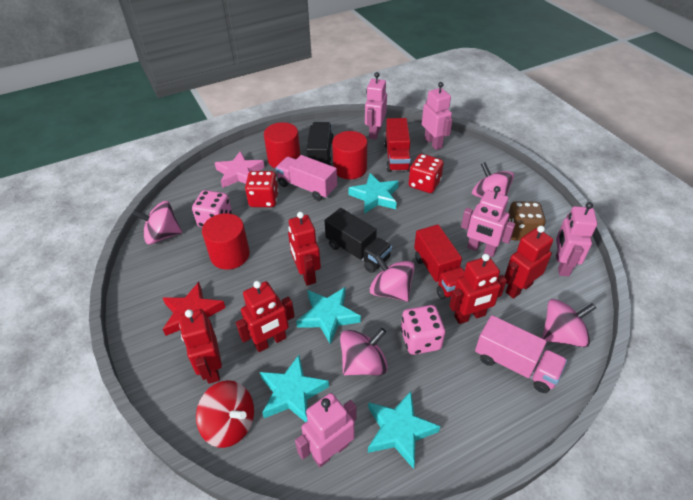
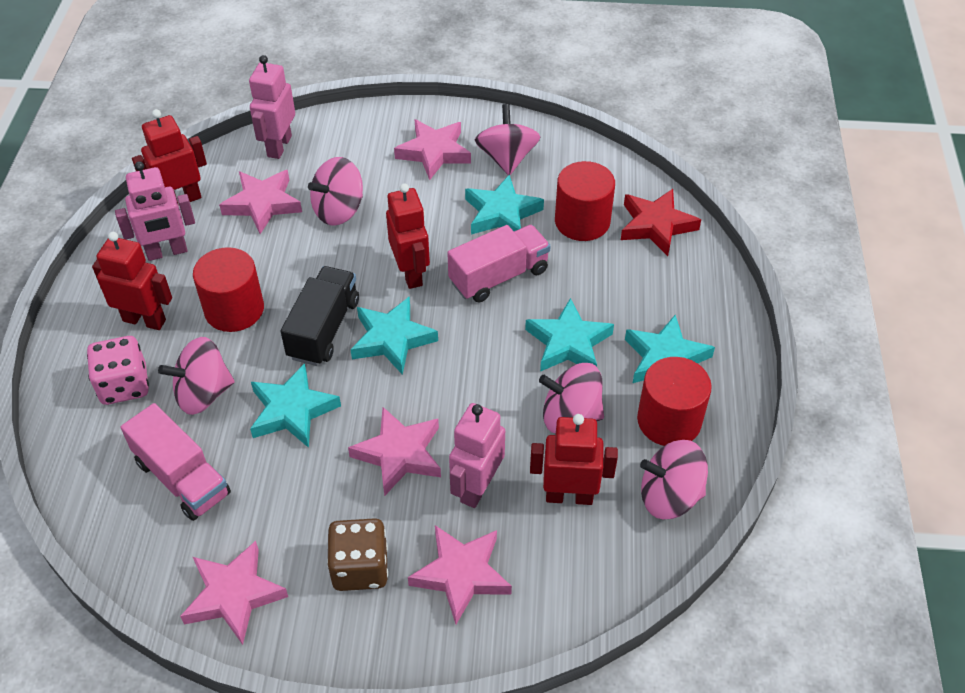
black truck: 2 -> 1
pink dice: 2 -> 1
pink robot: 5 -> 3
pink star: 1 -> 5
red dice: 2 -> 0
red robot: 5 -> 4
red spinning top: 1 -> 0
red truck: 2 -> 0
turquoise star: 4 -> 5

